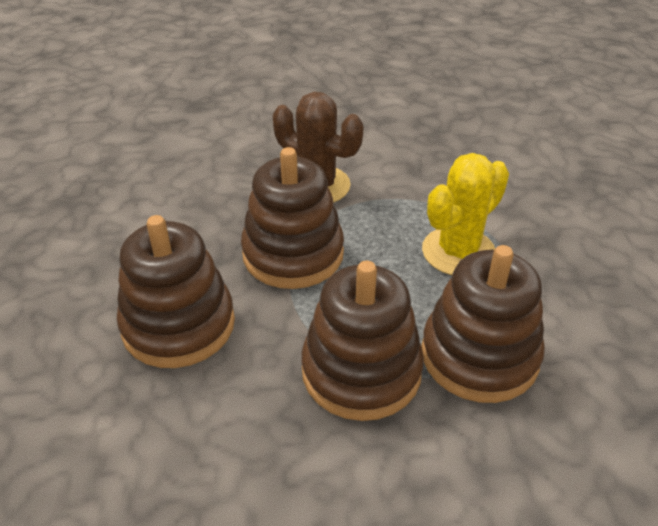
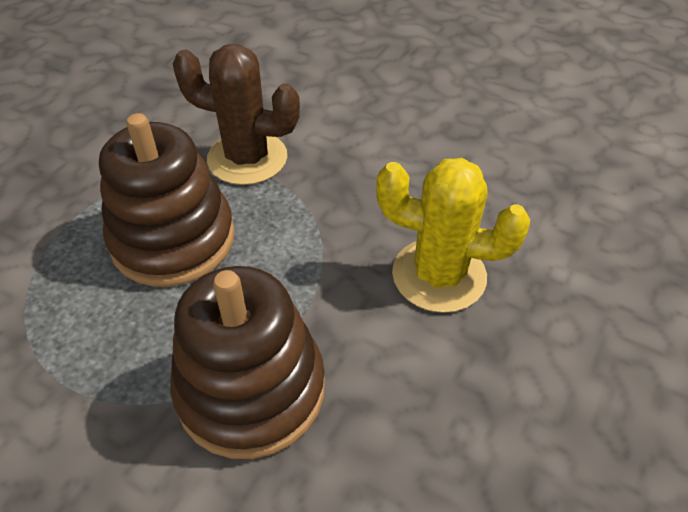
brown stacking toy: 4 -> 2

